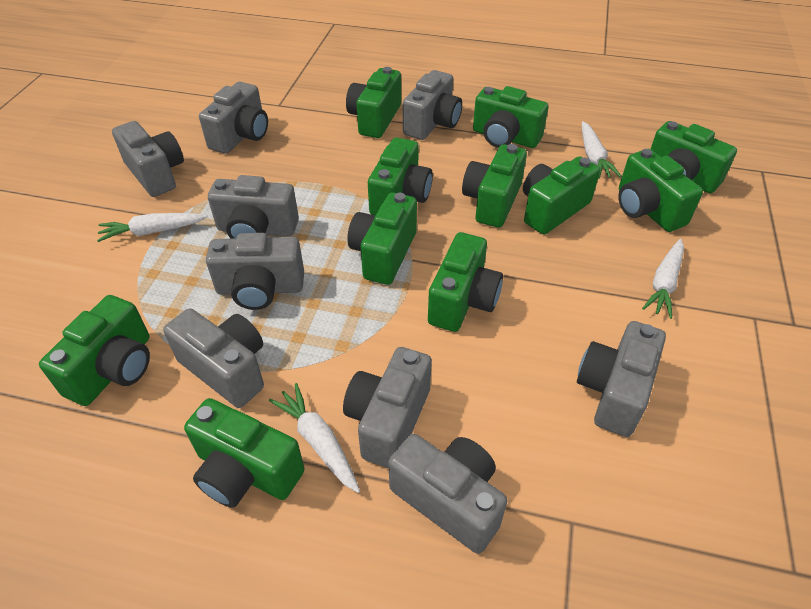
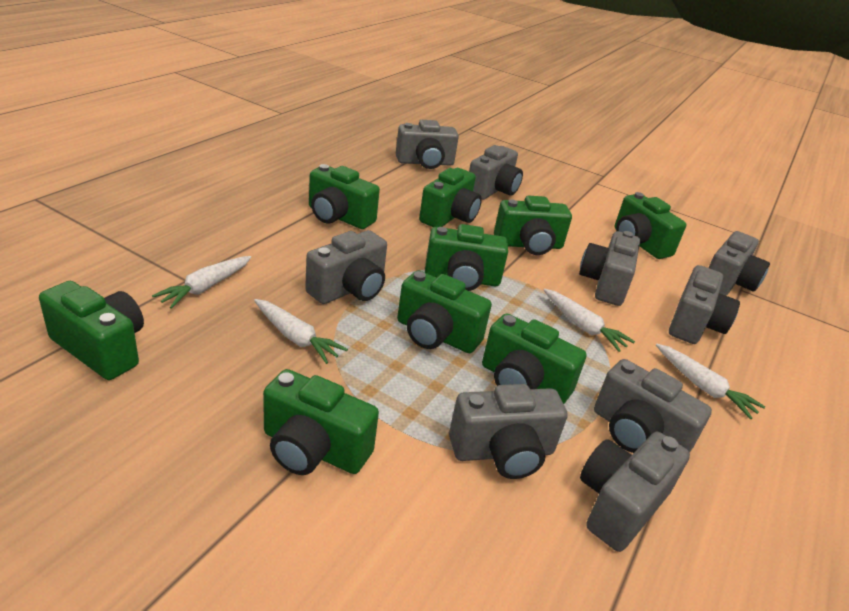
green camera: 11 -> 9

